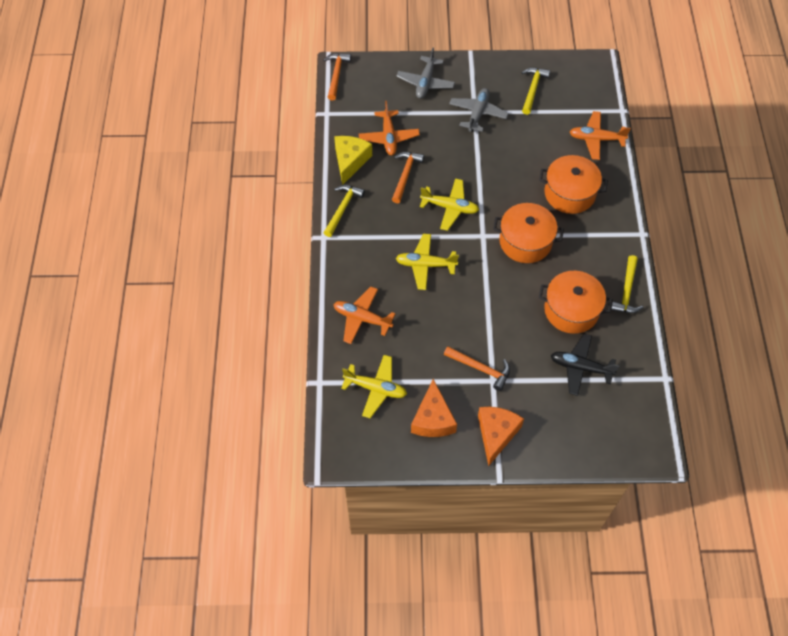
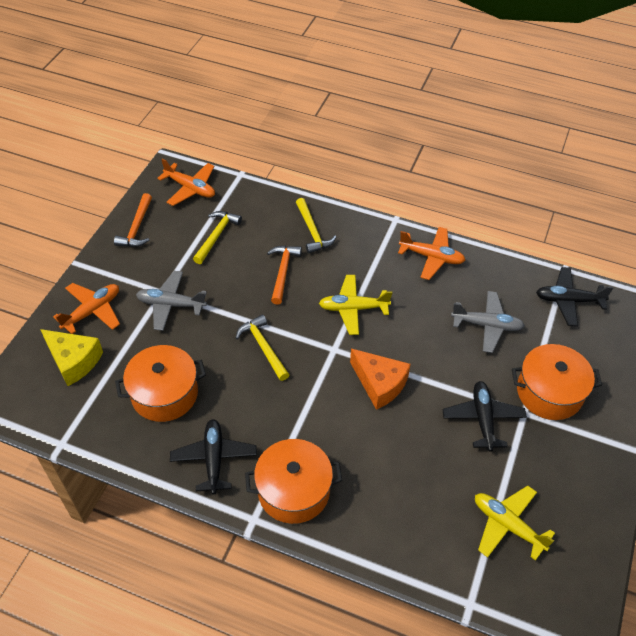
black plane: 1 -> 3
orange cheese: 2 -> 1
orange hammer: 3 -> 2
yellow plane: 3 -> 2

